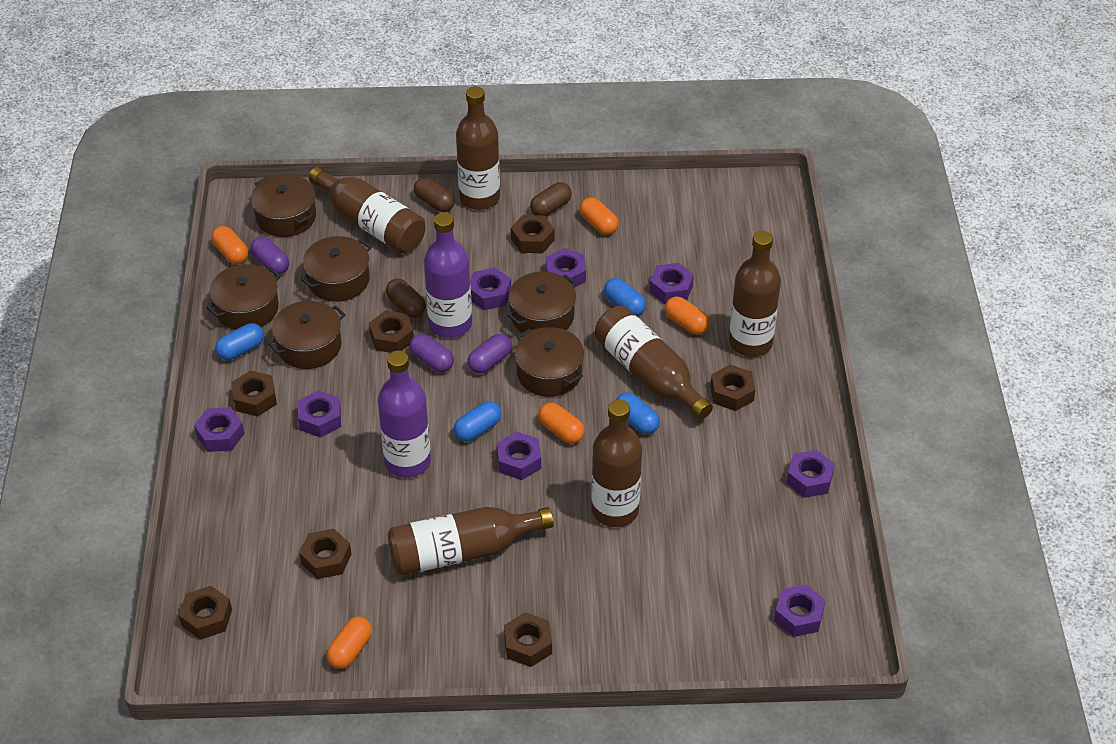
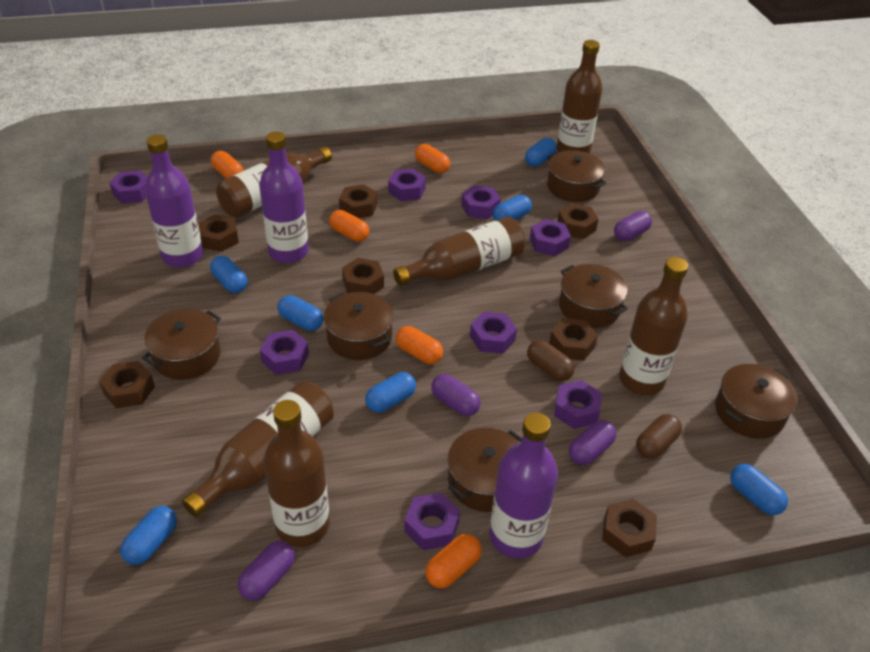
blue capsule: 4 -> 7
brown capsule: 3 -> 2
purple bottle: 2 -> 3
purple capsule: 3 -> 4

